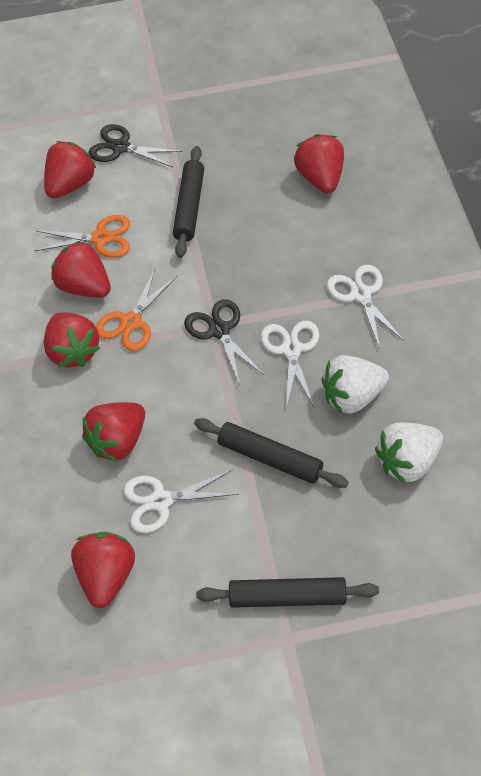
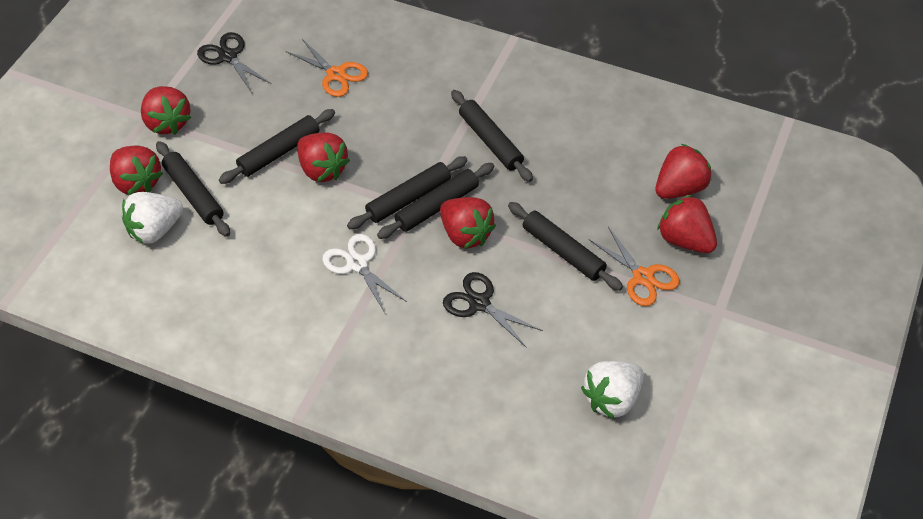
black rolling pin: 3 -> 6
white scissors: 3 -> 1

